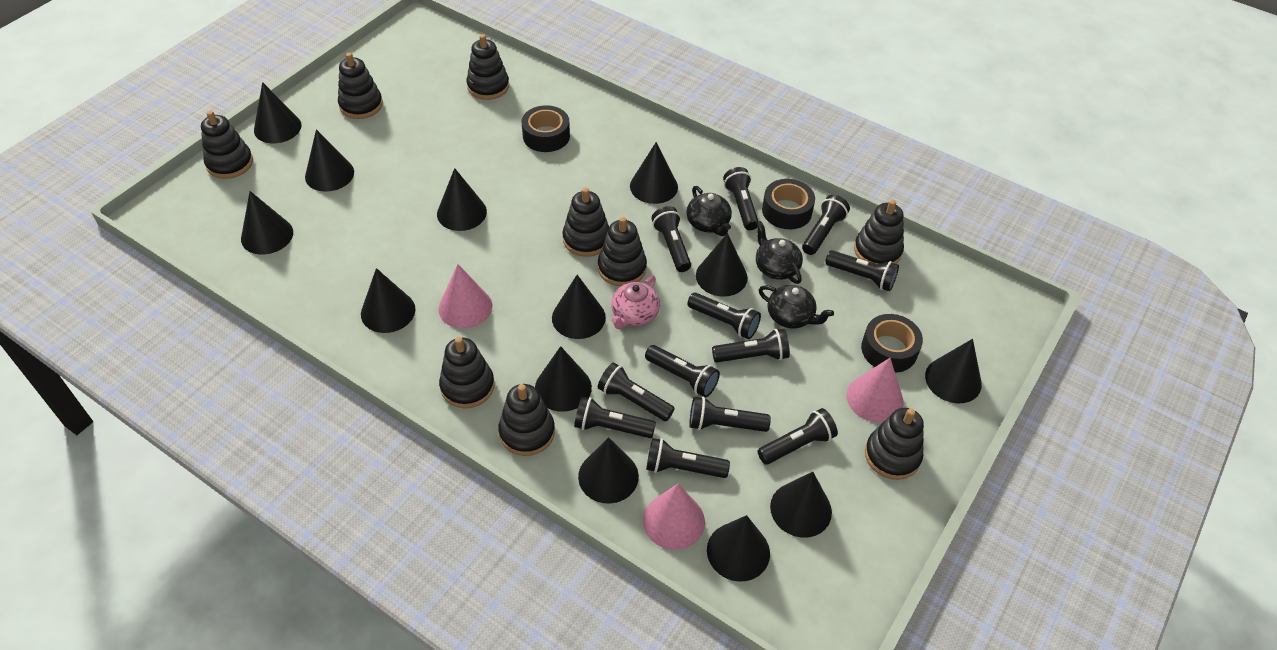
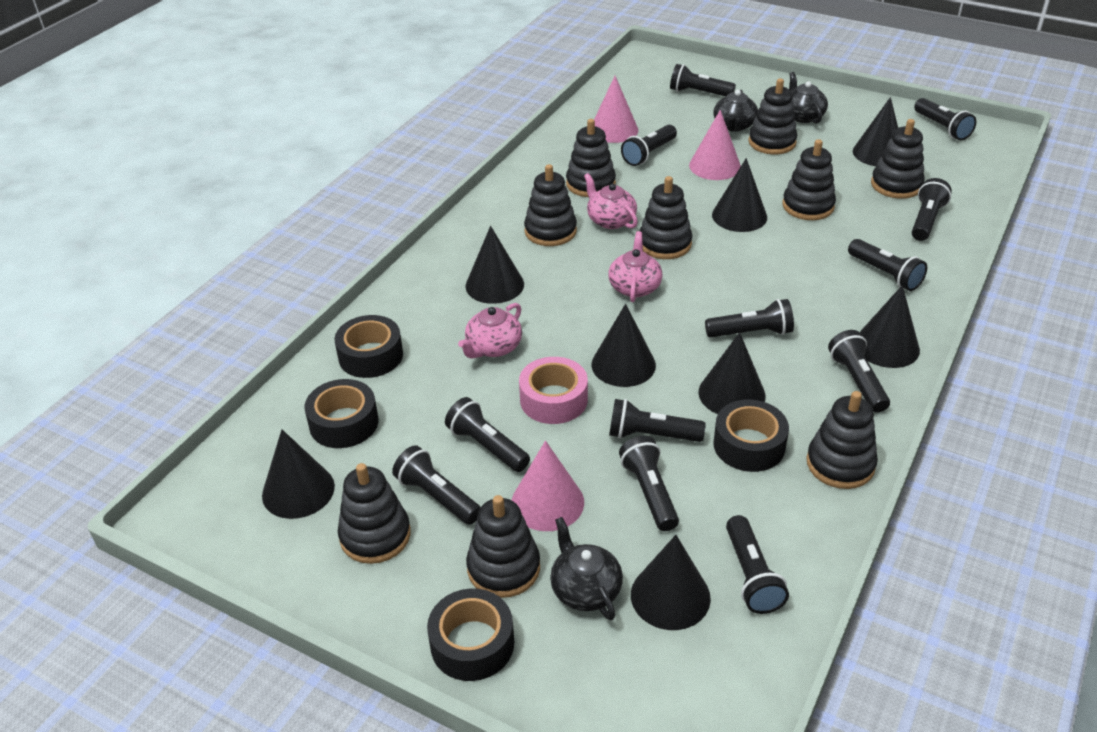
black cone: 13 -> 8
black tape: 3 -> 4
pink tape: 0 -> 1
pink teapot: 1 -> 3

